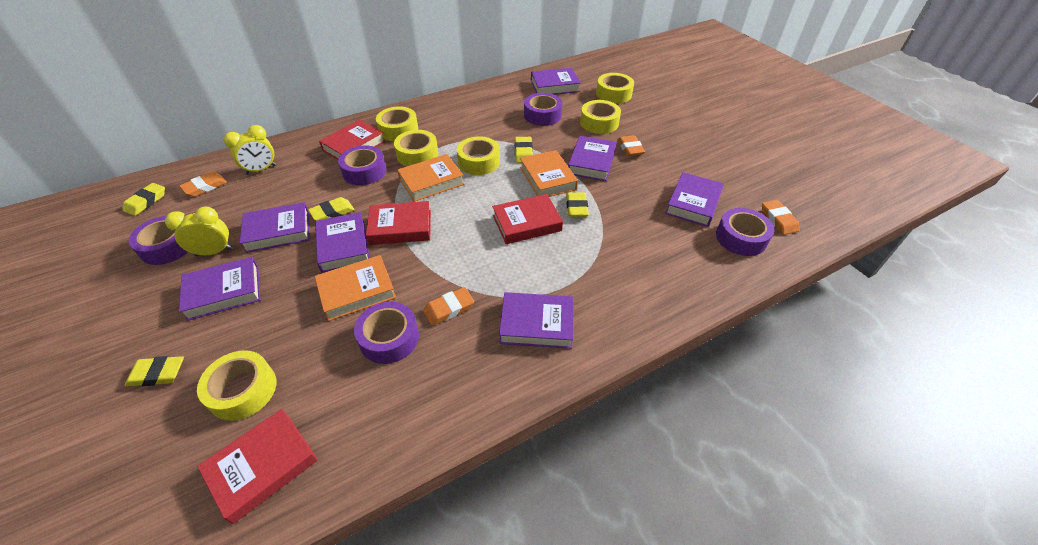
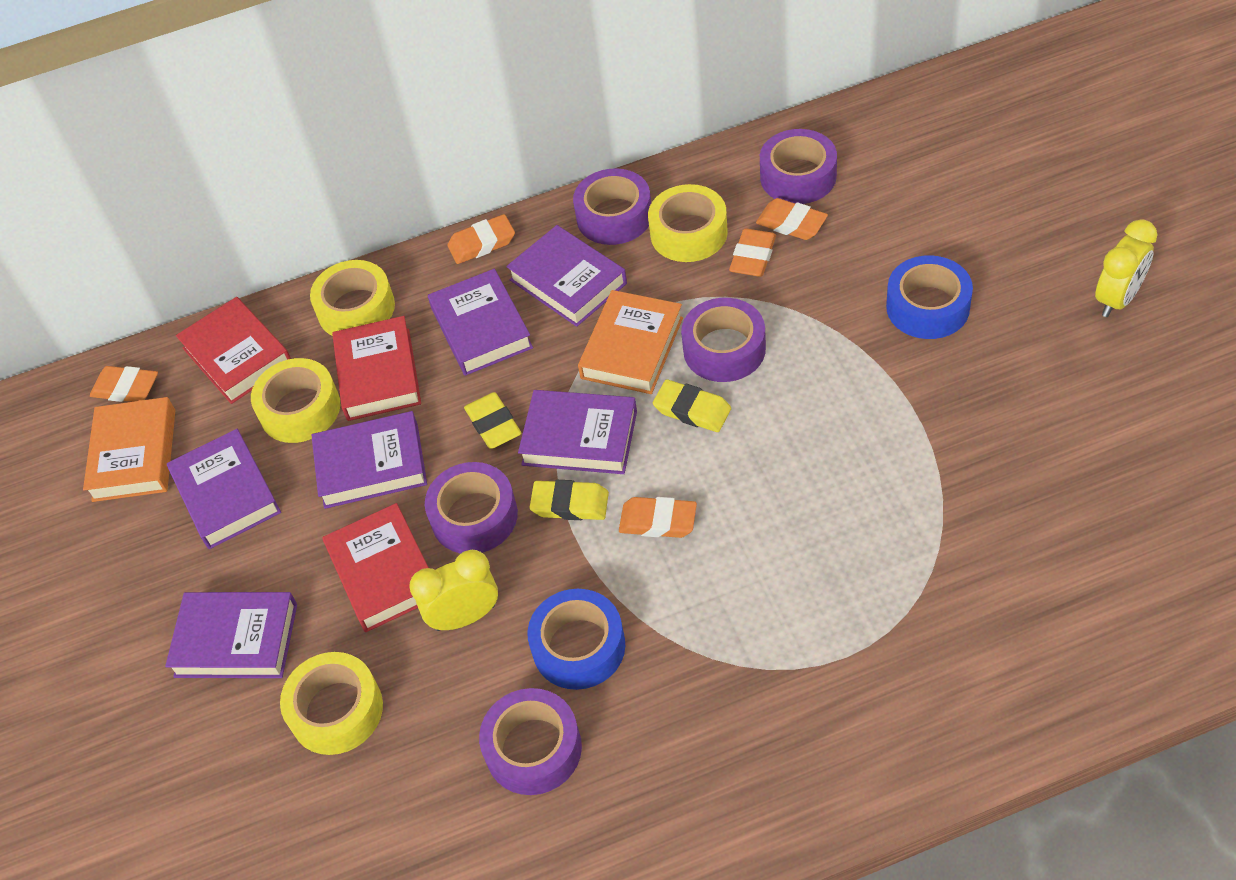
blue tape: 0 -> 2
orange book: 3 -> 2
orange eraser: 4 -> 5
purple book: 7 -> 6
red book: 4 -> 3
yellow eraser: 5 -> 3
yellow tape: 6 -> 4

